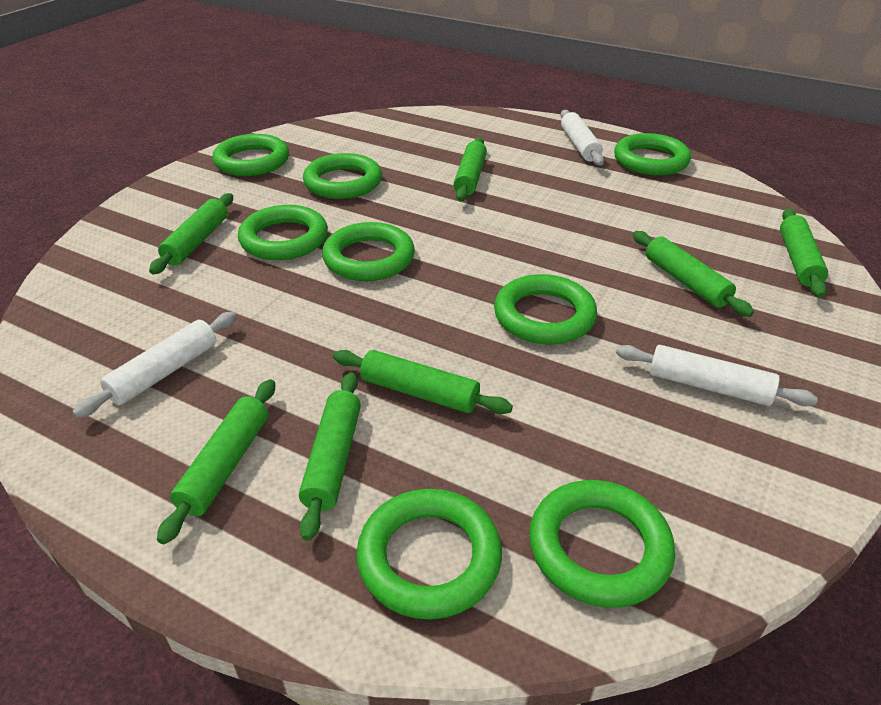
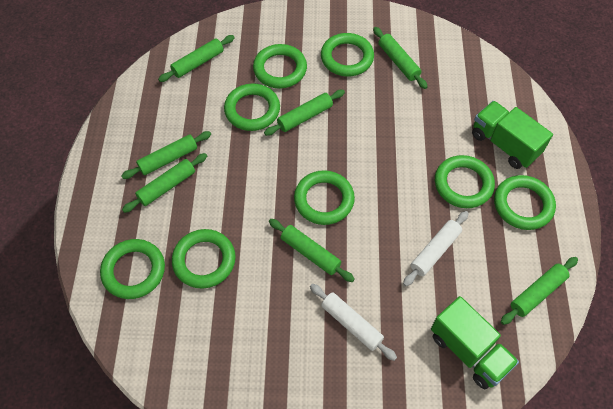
green truck: 0 -> 2
white rolling pin: 3 -> 2

